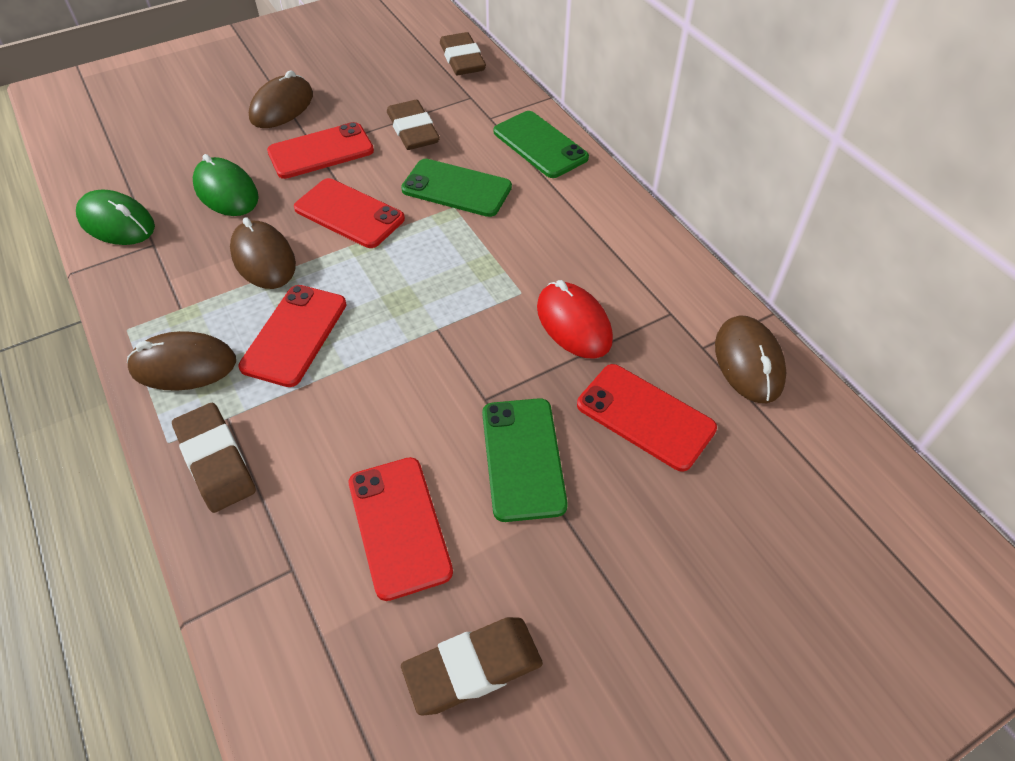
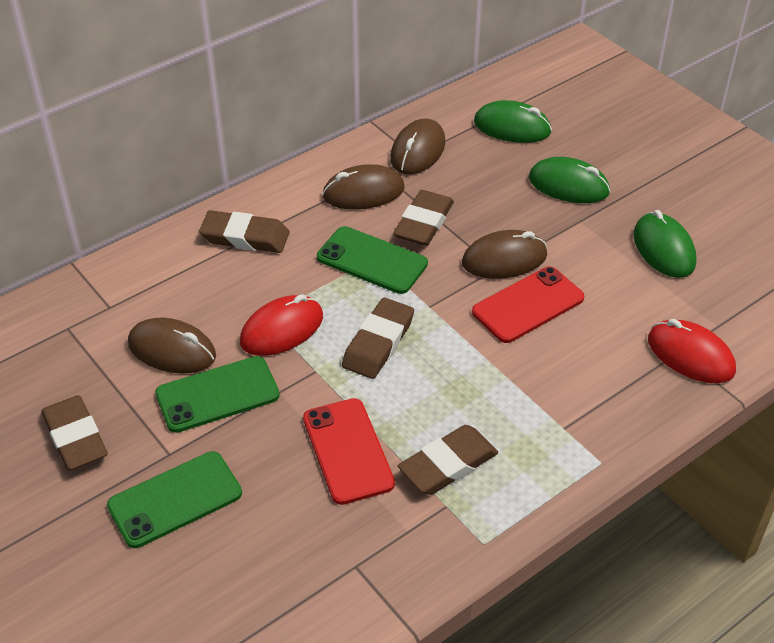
brown eraser: 4 -> 5
green mouse: 2 -> 3
red mouse: 1 -> 2
red phone: 5 -> 2

